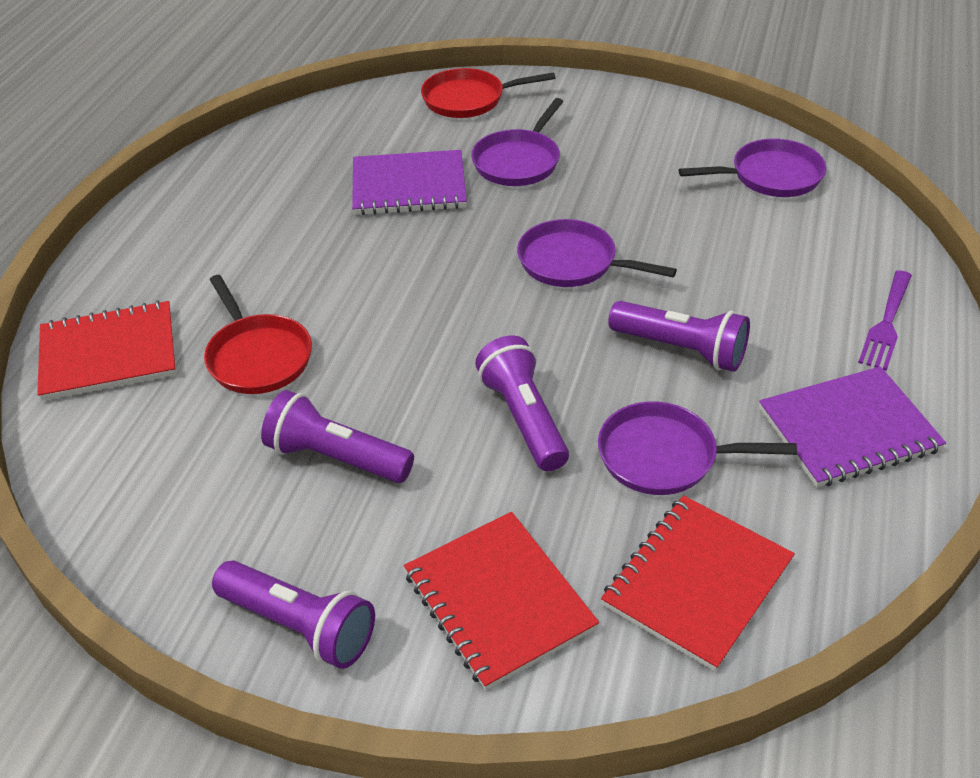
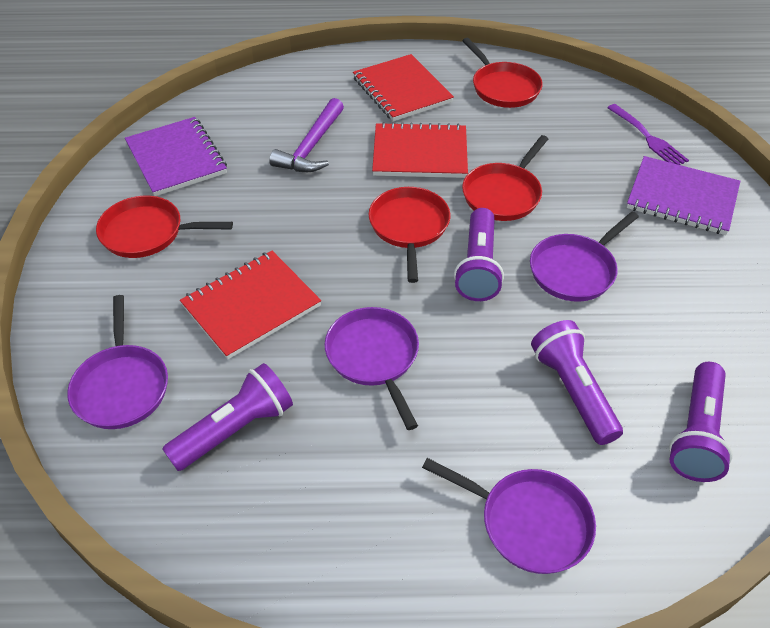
purple hammer: 0 -> 1
red pan: 2 -> 4

